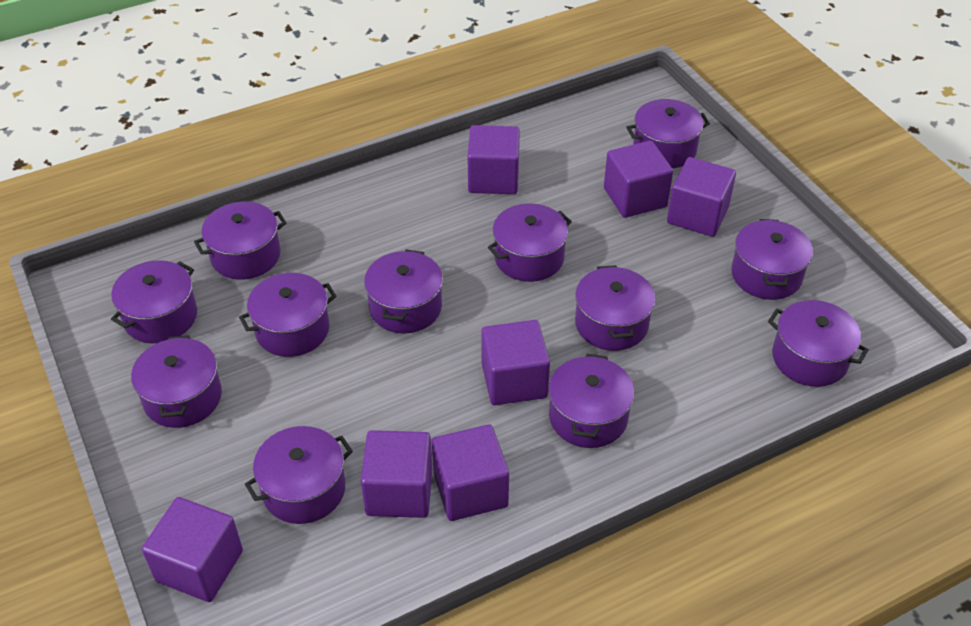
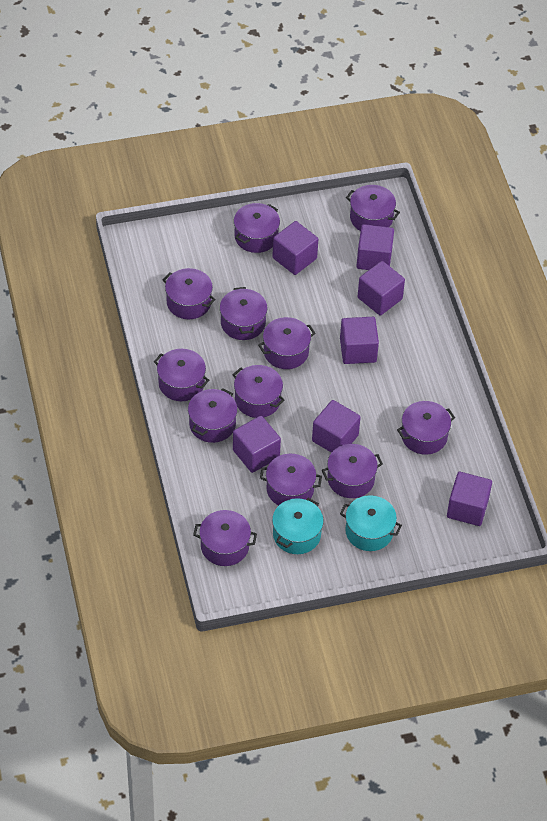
turquoise pot: 0 -> 2

